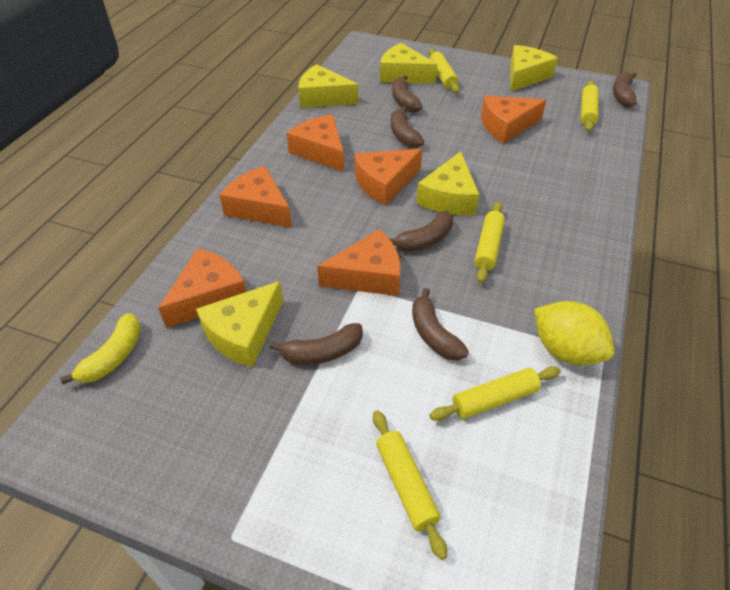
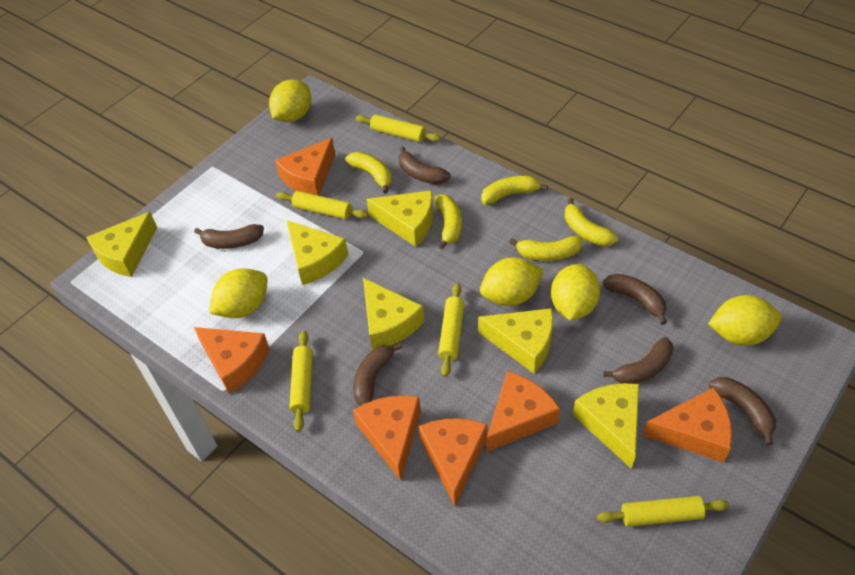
yellow banana: 1 -> 5
yellow cheese: 5 -> 6
yellow lemon: 1 -> 5

